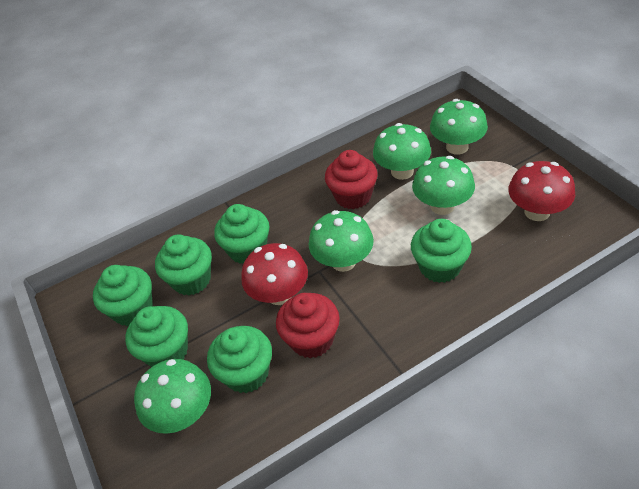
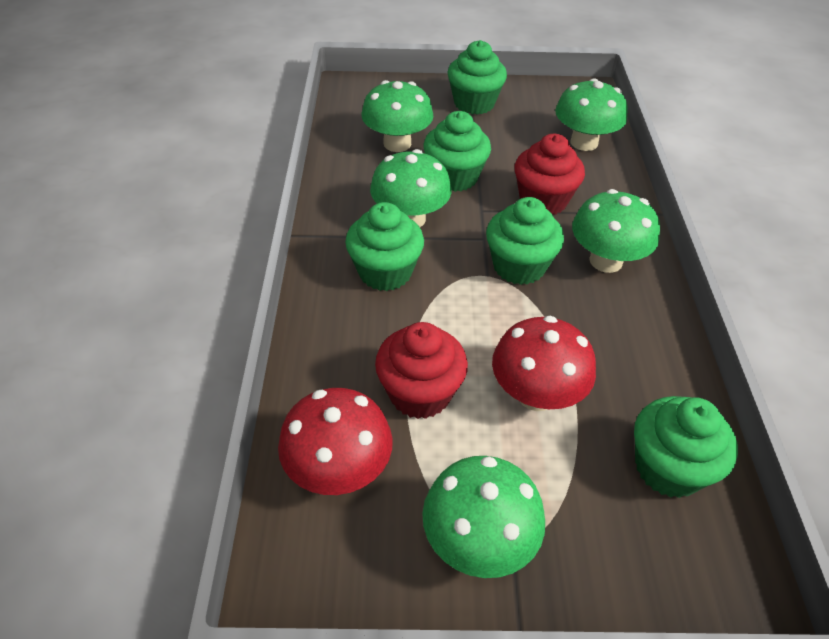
green cupcake: 6 -> 5

